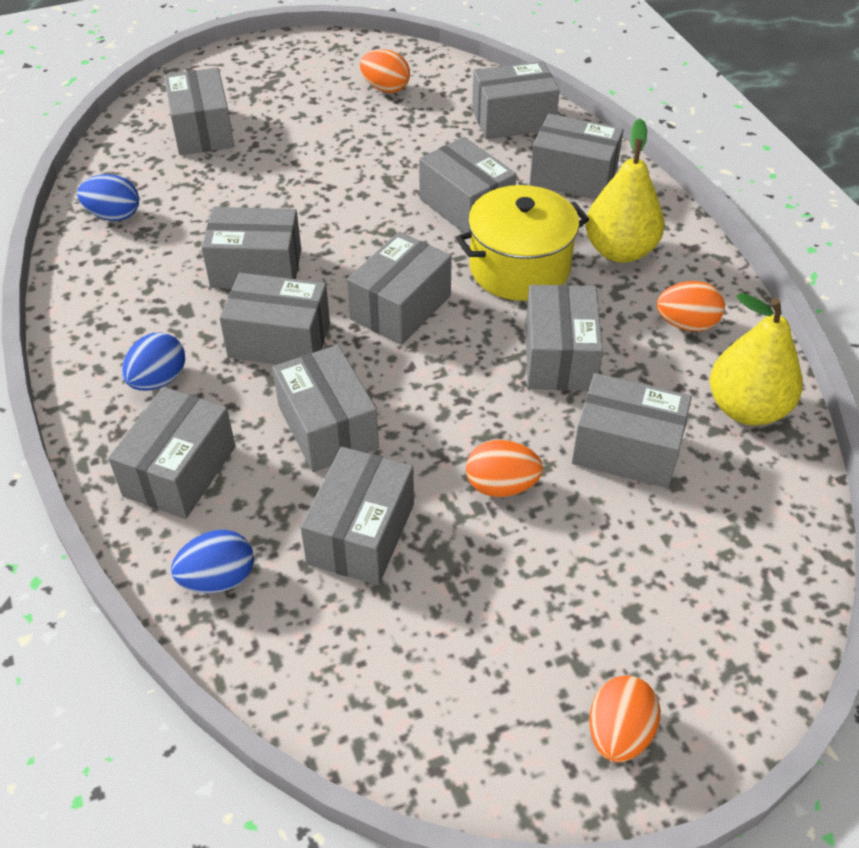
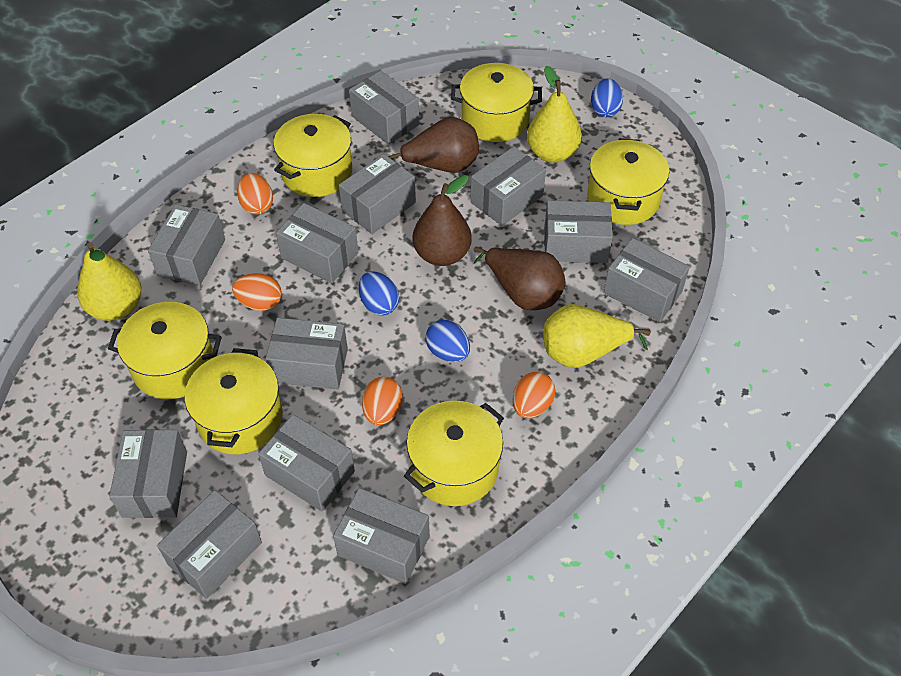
brown pear: 0 -> 3
yellow pear: 2 -> 3
yellow pot: 1 -> 6

